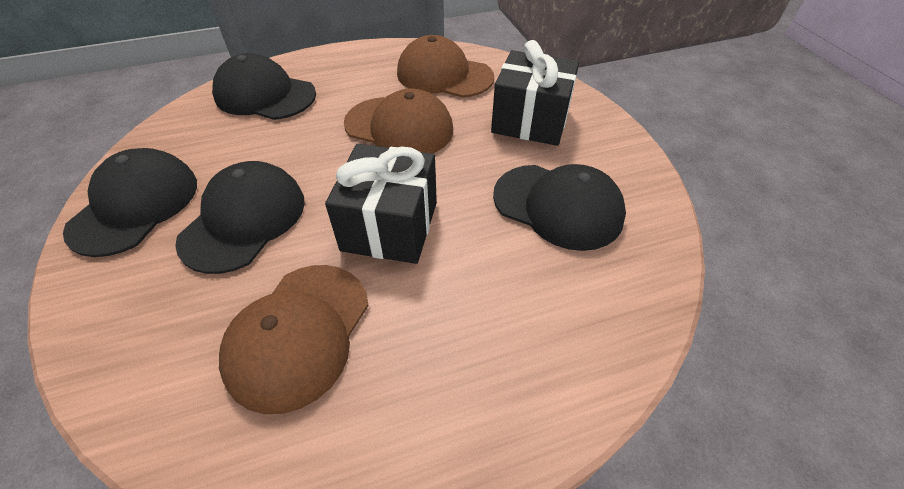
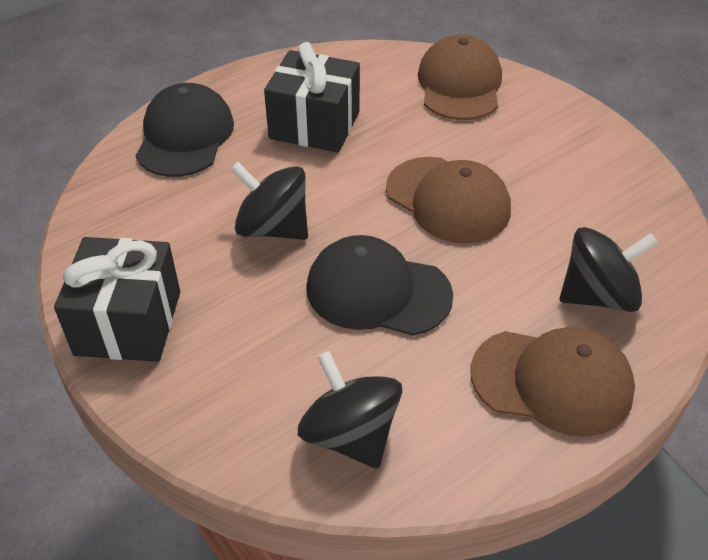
black cap: 4 -> 2
black spinning top: 0 -> 3

